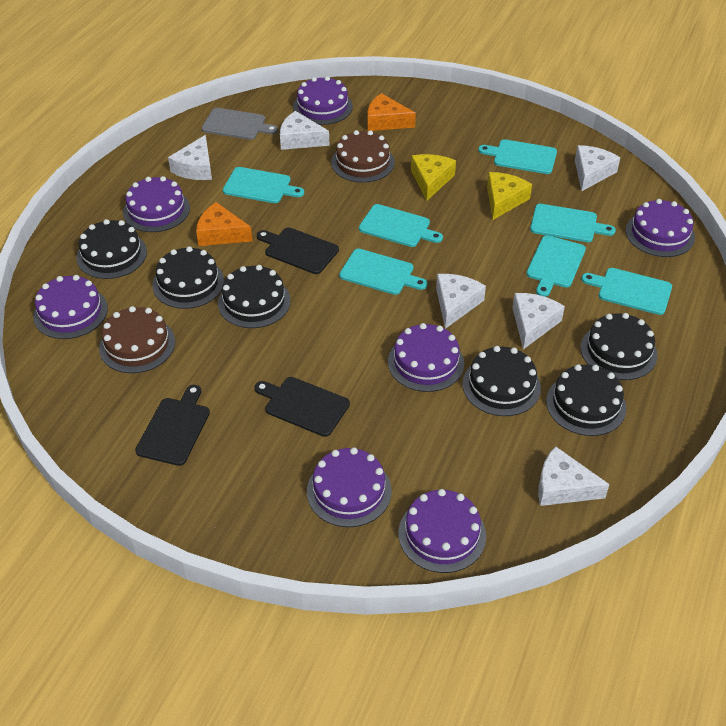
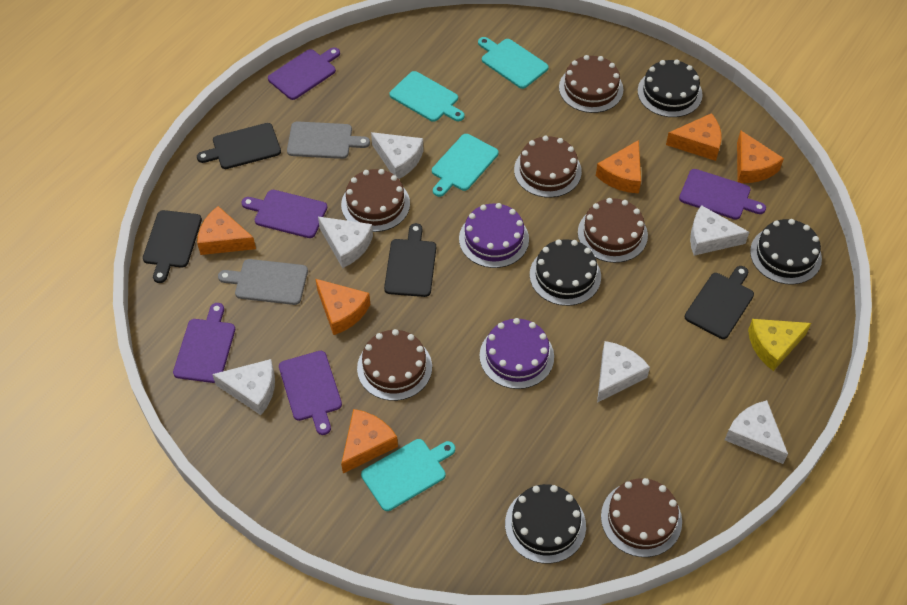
black cake: 6 -> 4
black cutting board: 3 -> 4
brown cake: 2 -> 6
grey cutting board: 1 -> 2
orange cheese: 2 -> 6
purple cake: 7 -> 2
purple cutting board: 0 -> 5
turquoise cutting board: 7 -> 4
yellow cheese: 2 -> 1

